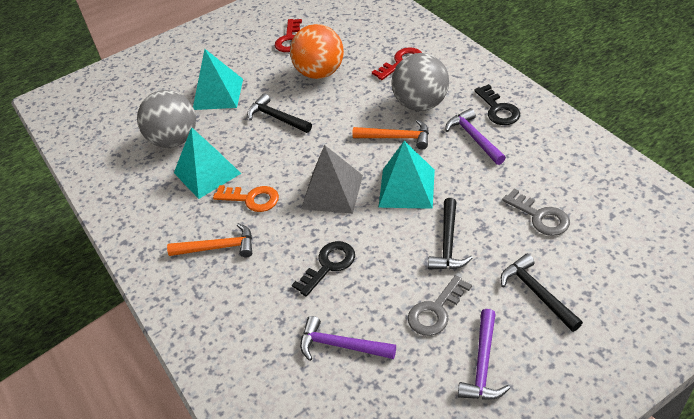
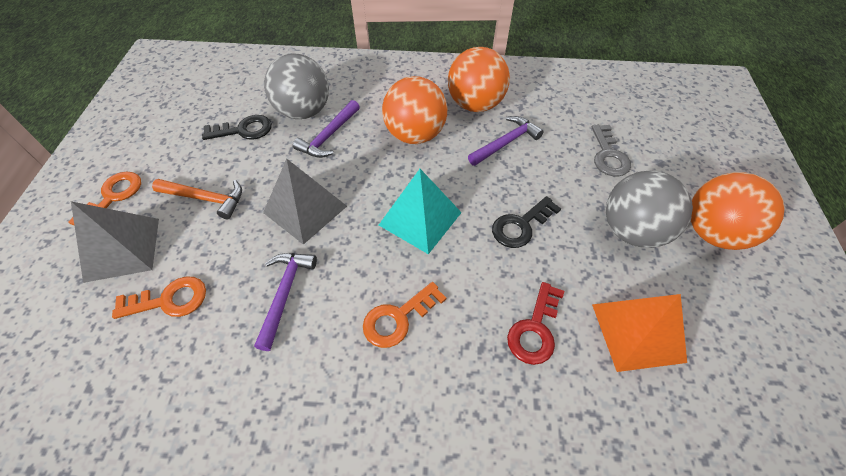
black hammer: 3 -> 0
grey key: 2 -> 1
grey pyramid: 1 -> 2
orange ball: 1 -> 3
orange hammer: 2 -> 1
orange key: 1 -> 3
orange pyramid: 0 -> 1
red key: 2 -> 1
turquoise pyramid: 3 -> 1

